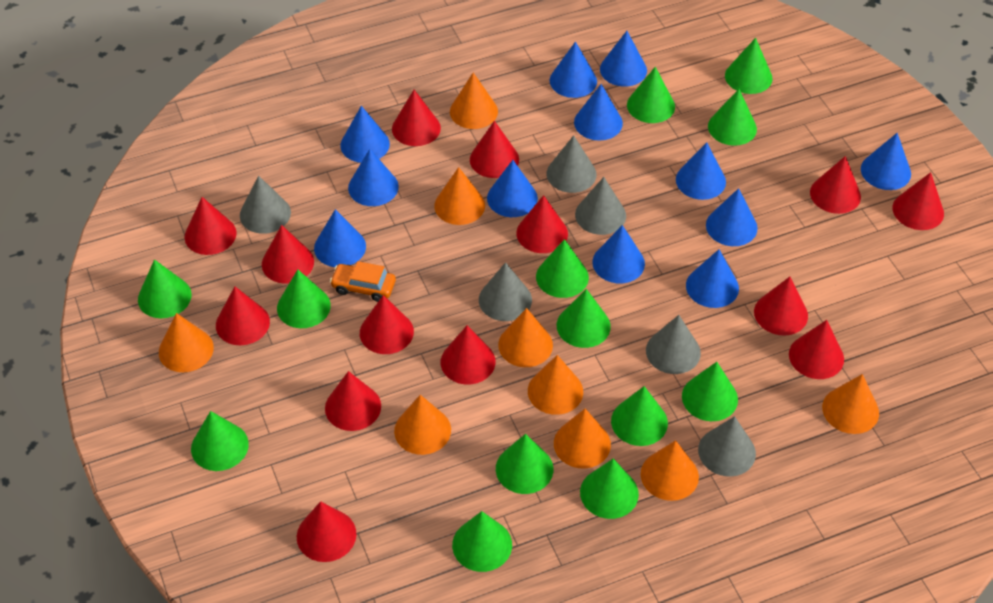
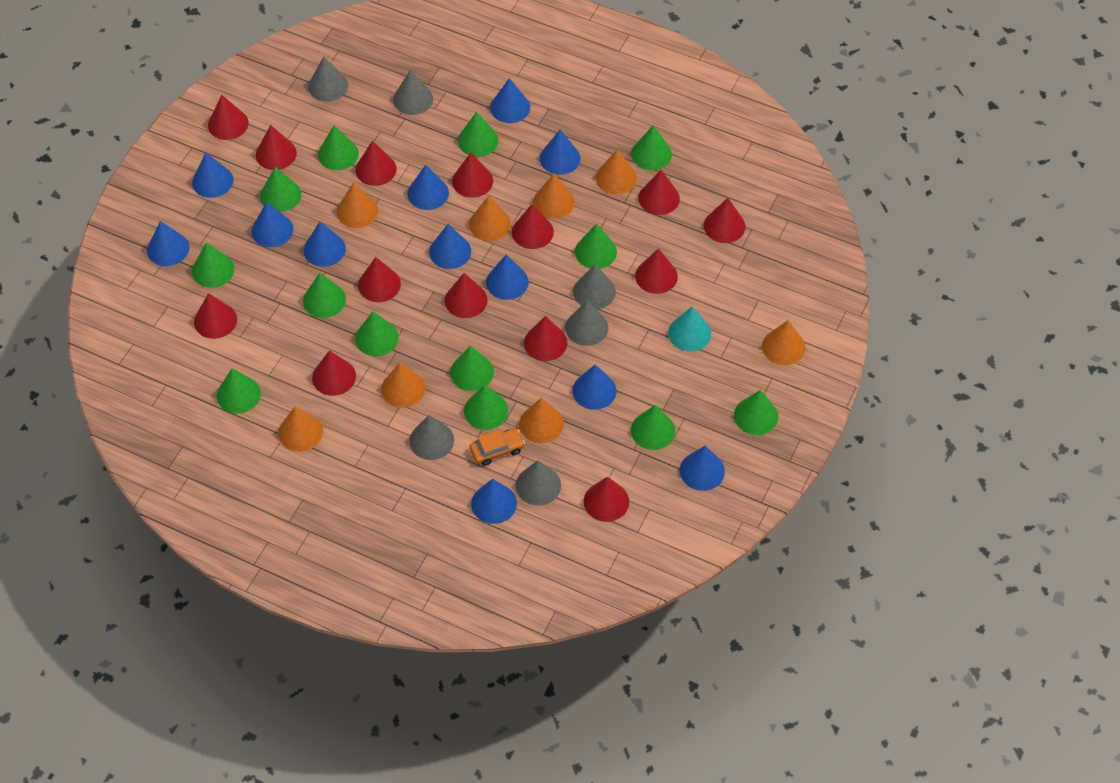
orange cone: 9 -> 8
turquoise cone: 0 -> 1

